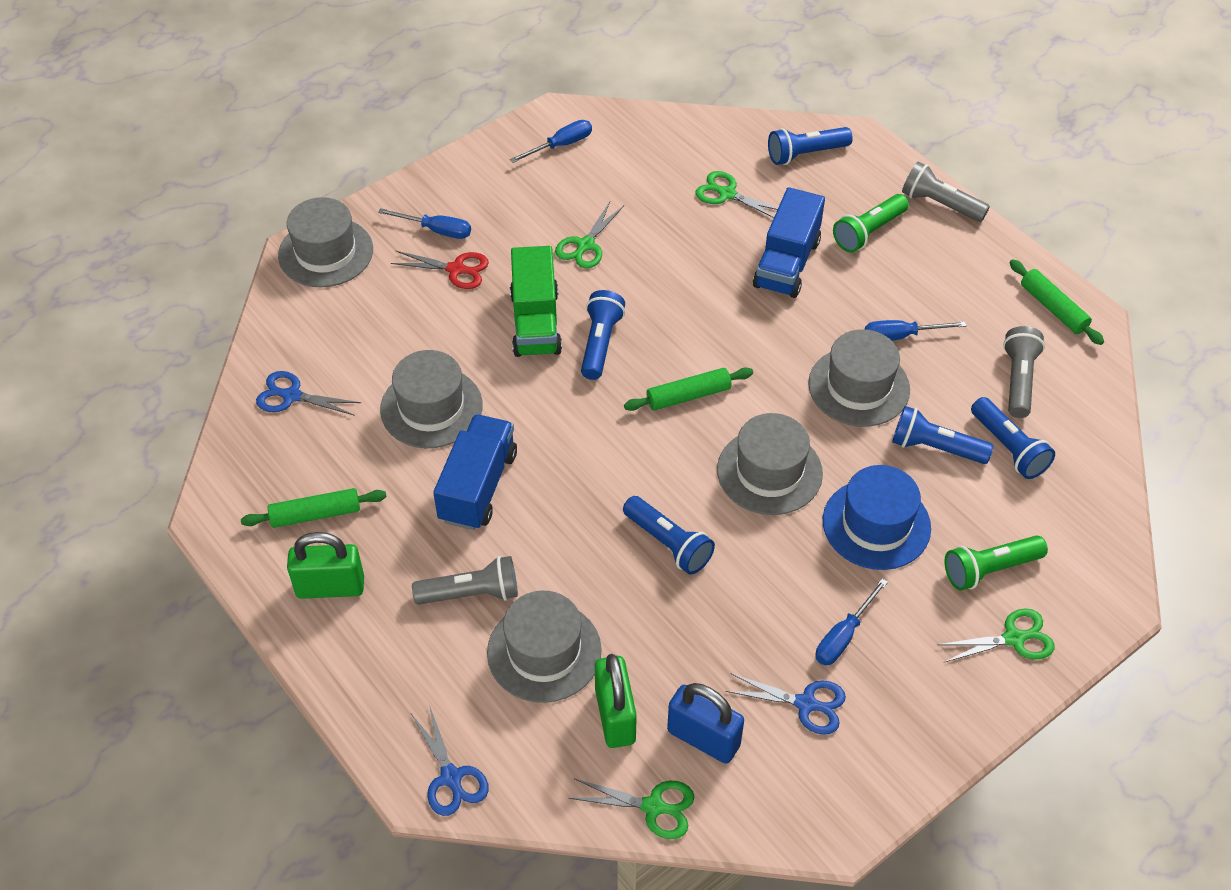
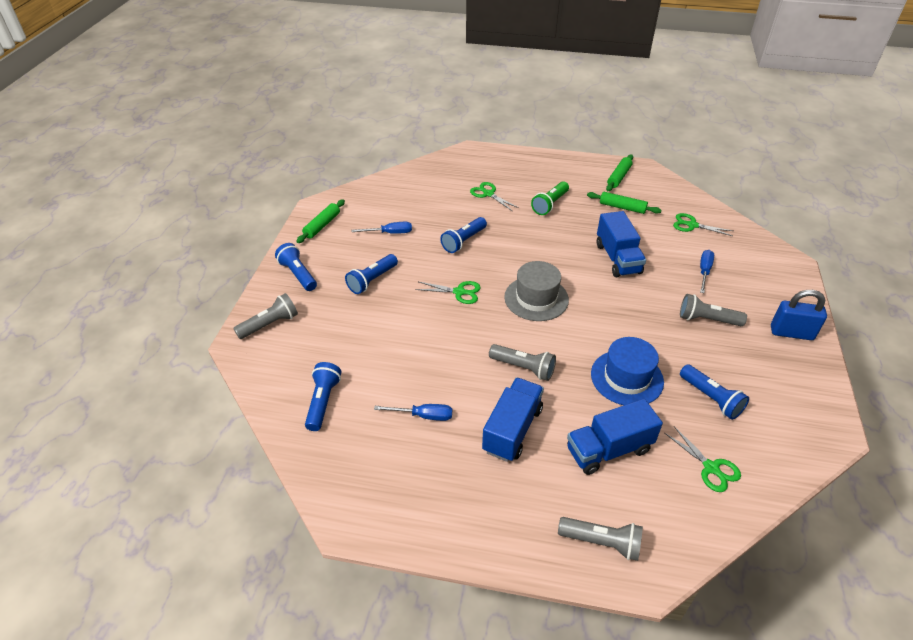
blue scissors: 3 -> 0
blue screwdriver: 4 -> 3
blue truck: 2 -> 3
green flashlight: 2 -> 1
green padlock: 2 -> 0
green truck: 1 -> 0
grey flashlight: 3 -> 4
grey hat: 5 -> 1
red scissors: 1 -> 0

